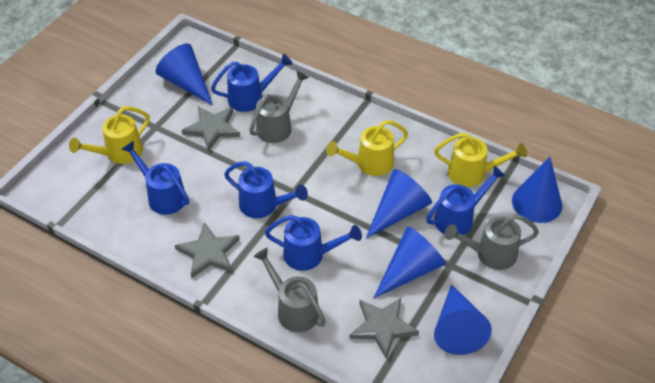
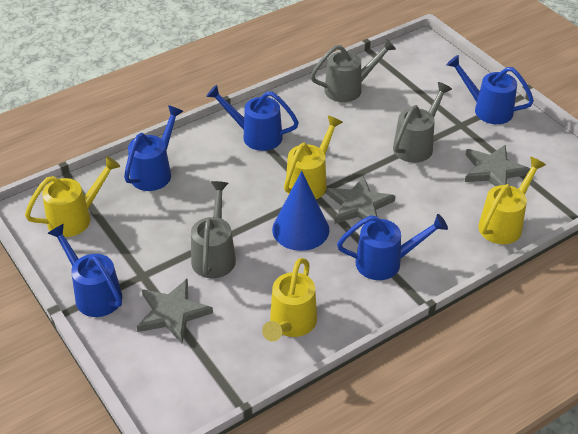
blue cone: 5 -> 1
yellow watering can: 3 -> 4

